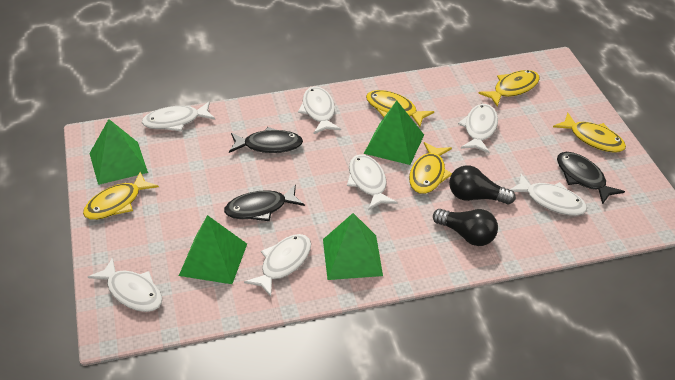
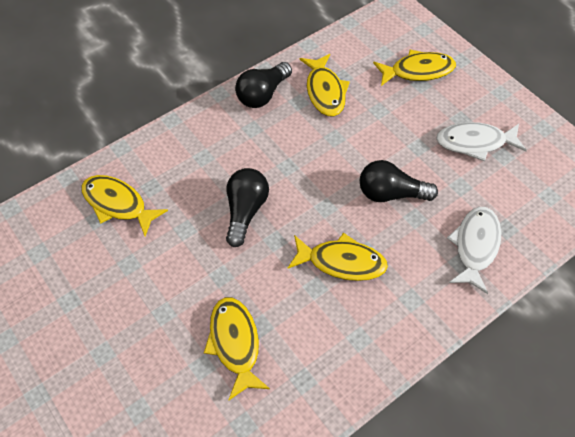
black fish: 3 -> 0
black light bulb: 2 -> 3
green pyramid: 4 -> 0
white fish: 7 -> 2

